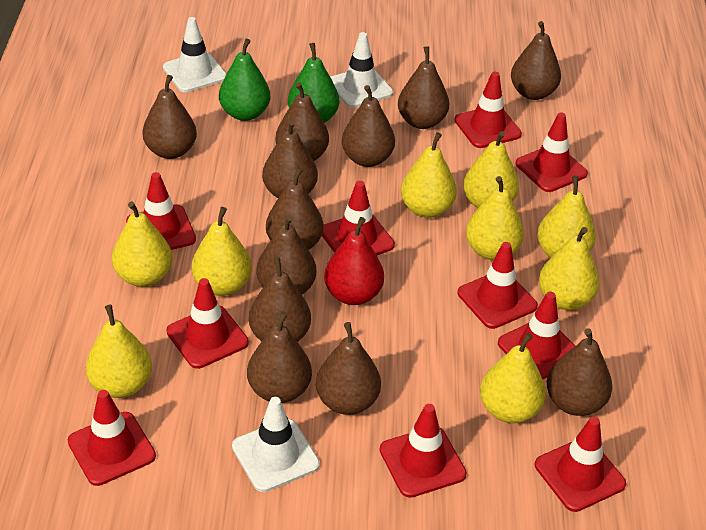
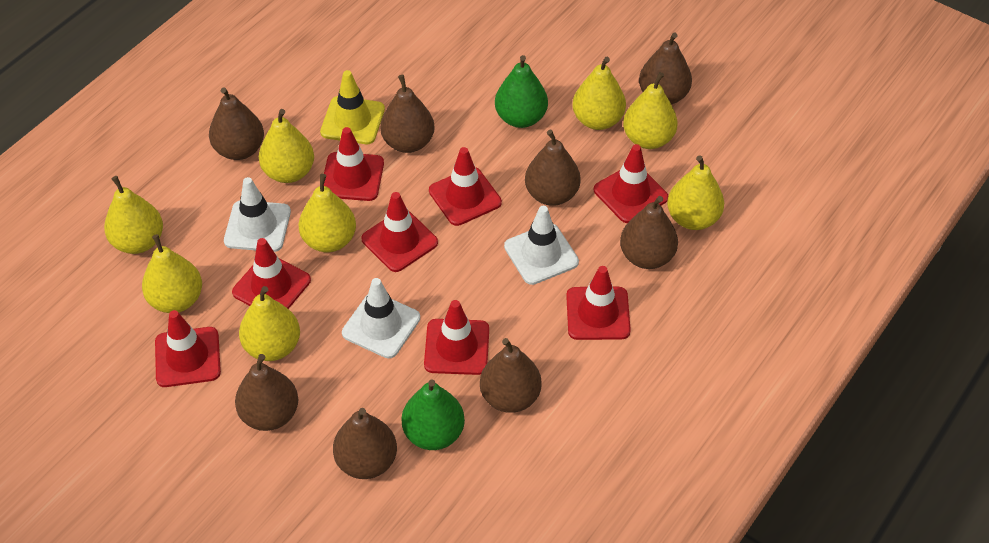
brown pear: 12 -> 8
red pear: 1 -> 0
red traffic cone: 10 -> 8
yellow pear: 9 -> 8
yellow traffic cone: 0 -> 1

